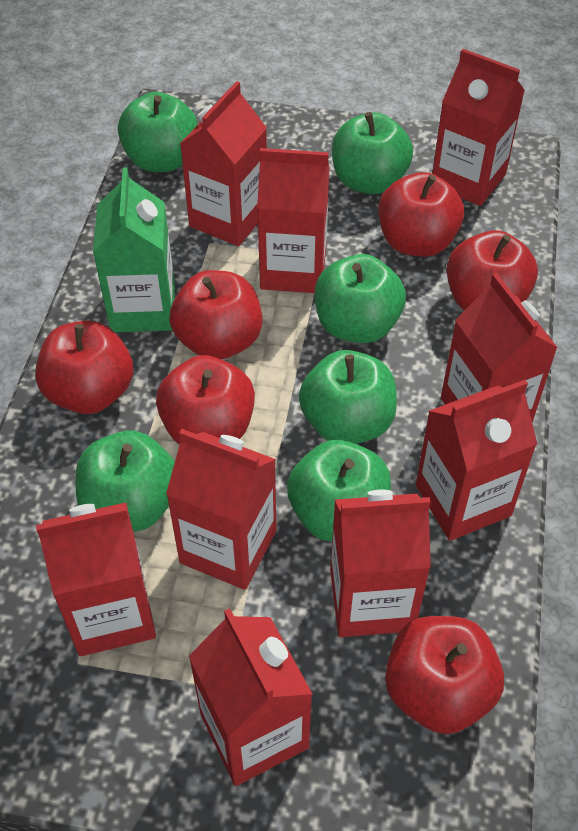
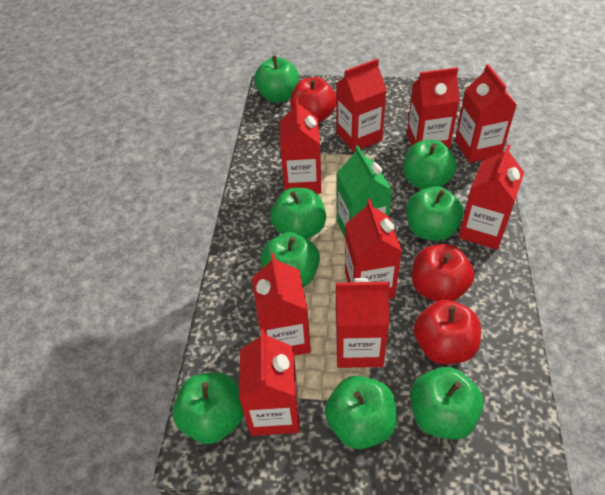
green apple: 6 -> 8
red apple: 6 -> 3

